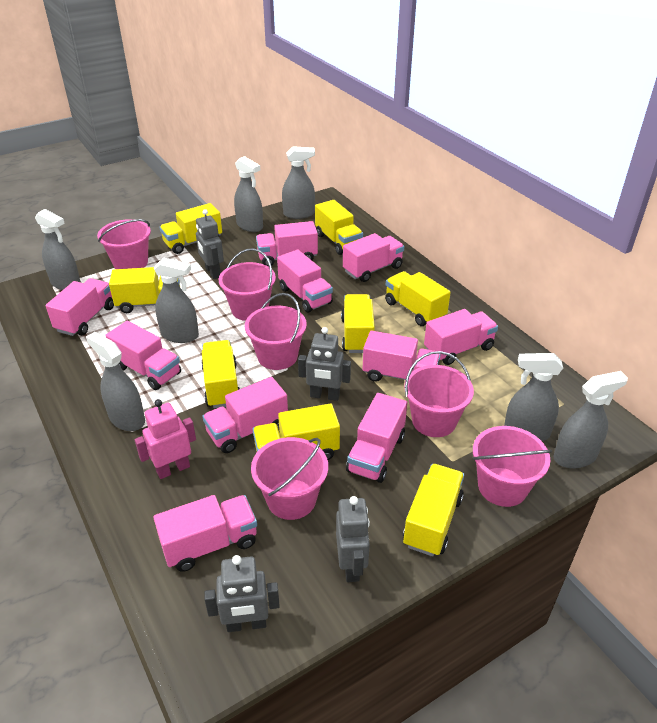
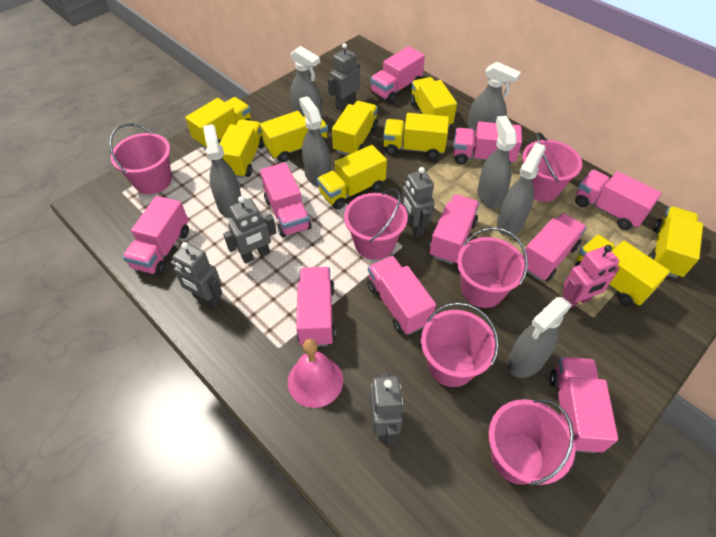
grey robot: 4 -> 5
pink bell: 0 -> 1
yellow truck: 8 -> 9

